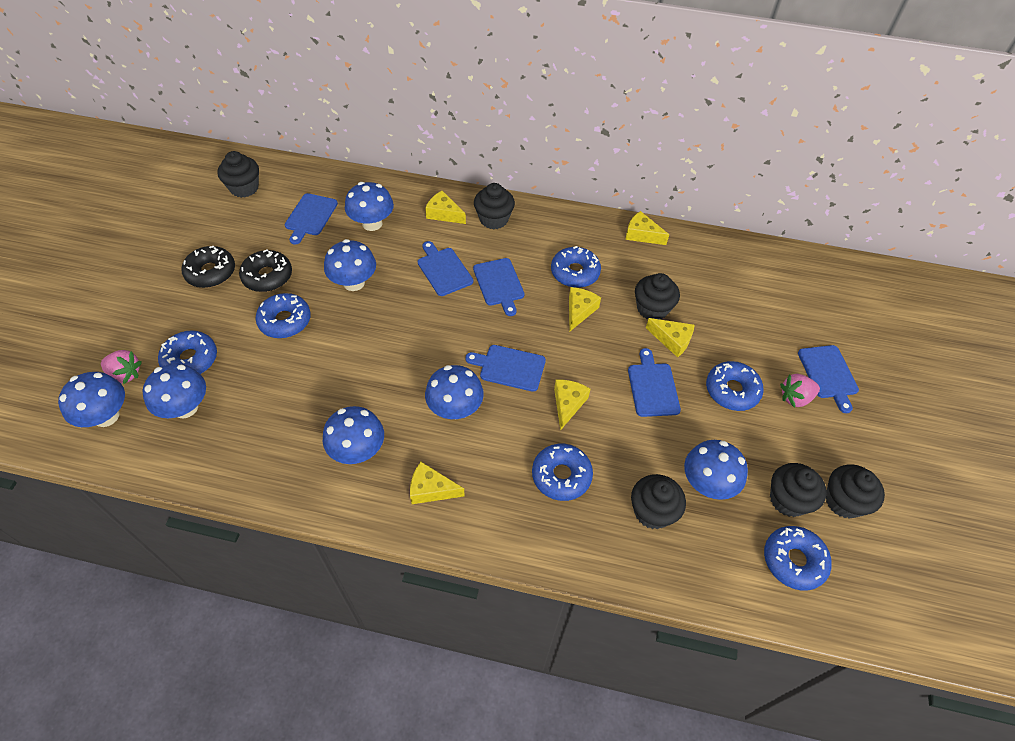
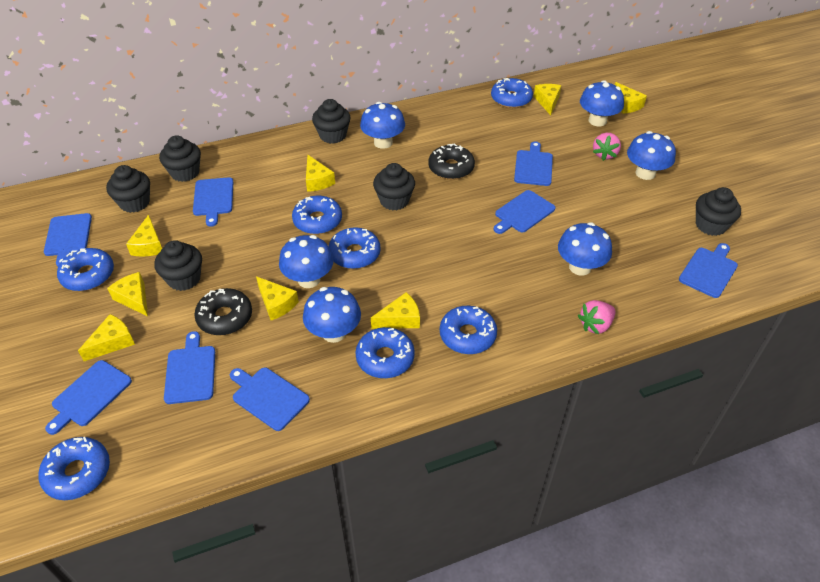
blue cutting board: 6 -> 8
blue donut: 6 -> 7
blue mushroom: 7 -> 6
yellow cheese: 6 -> 8

